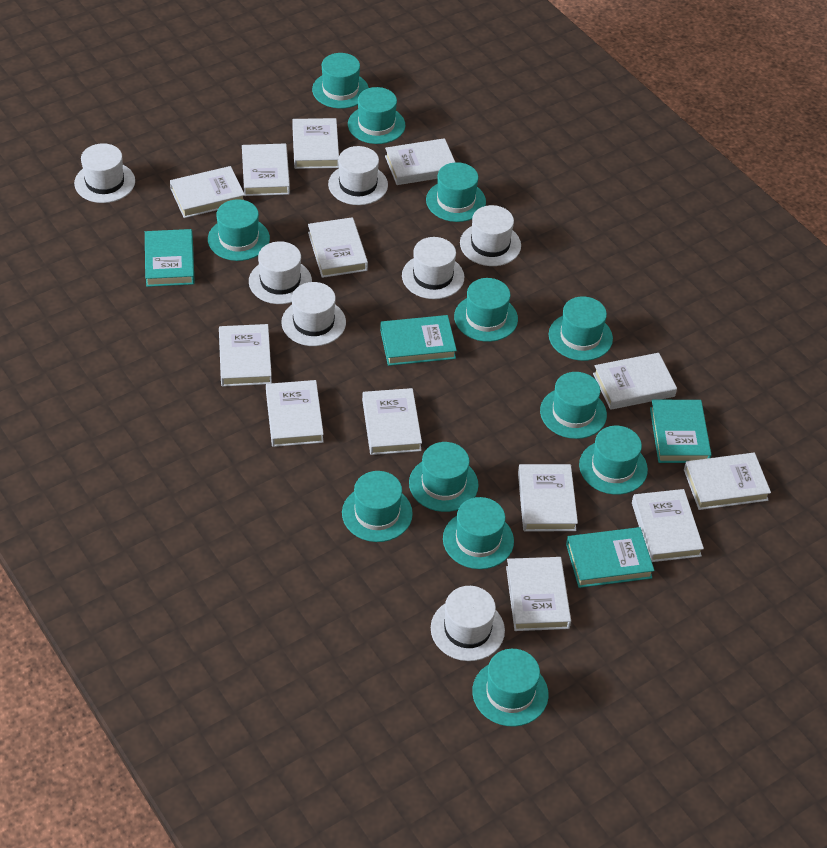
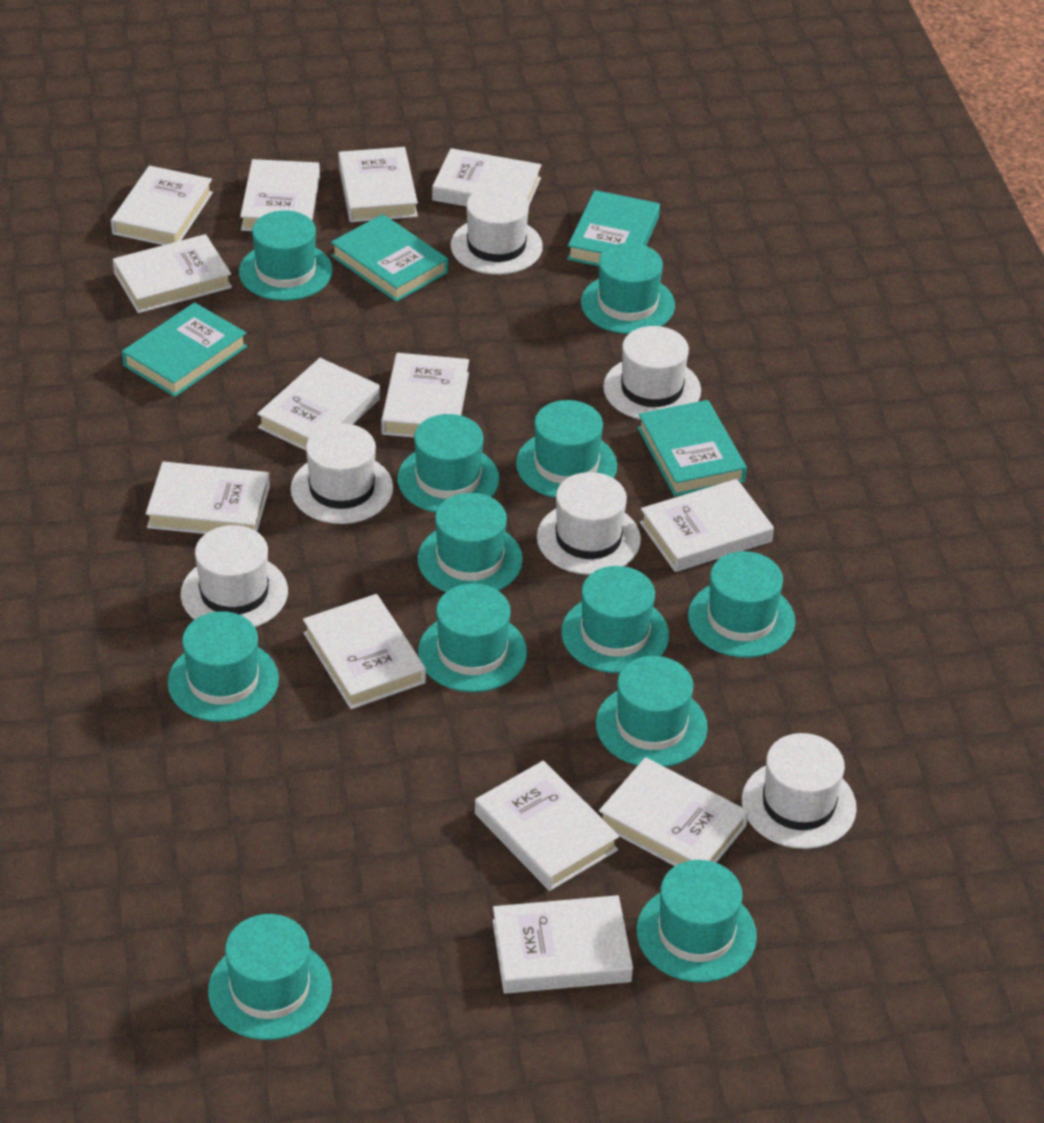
white hat: 7 -> 6

